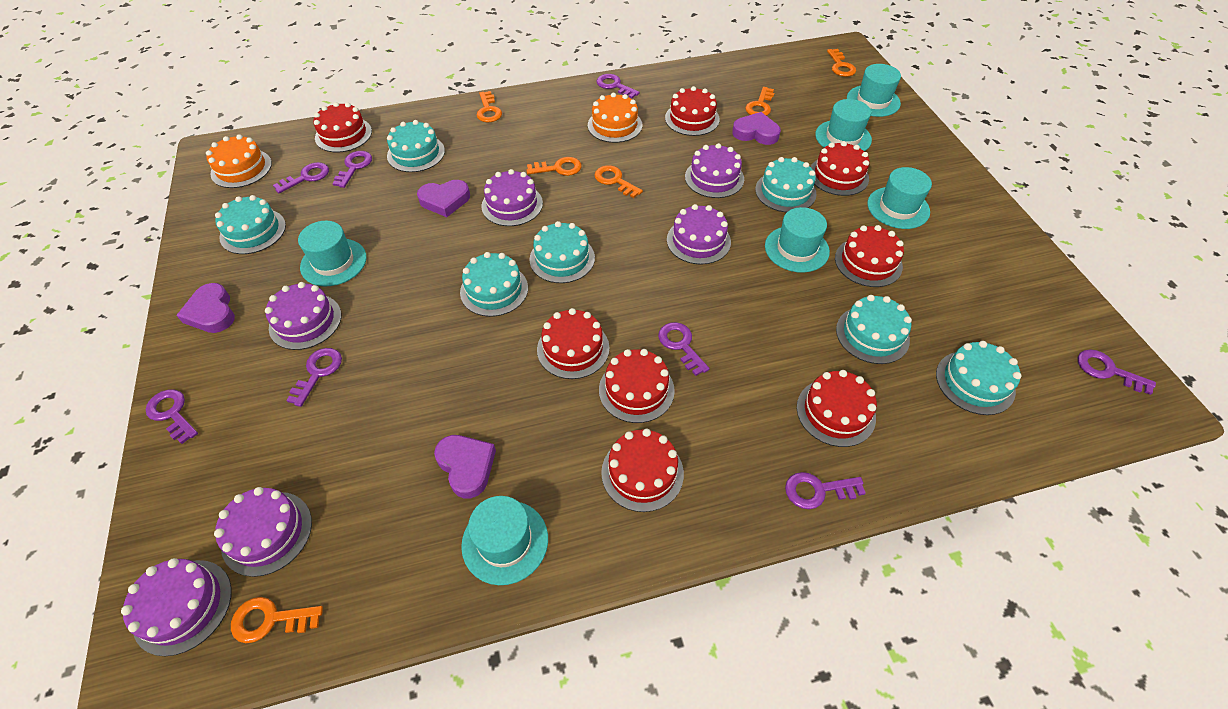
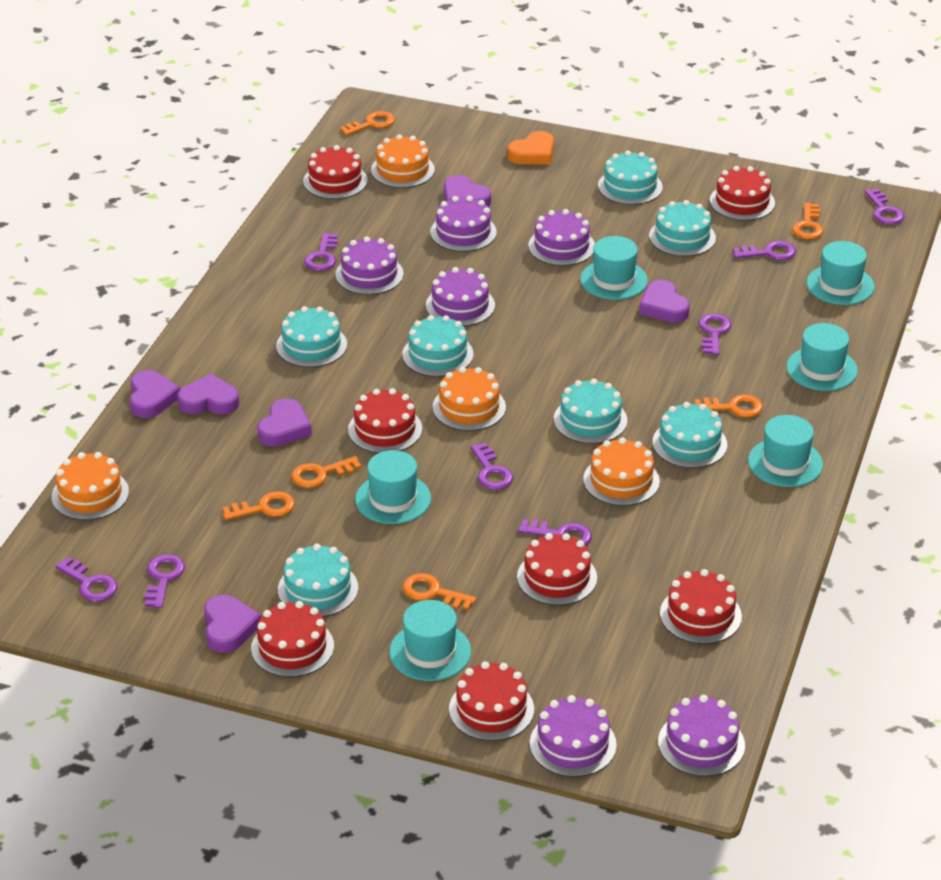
orange cake: 2 -> 4
orange heart: 0 -> 1
purple heart: 4 -> 6
red cake: 8 -> 7

